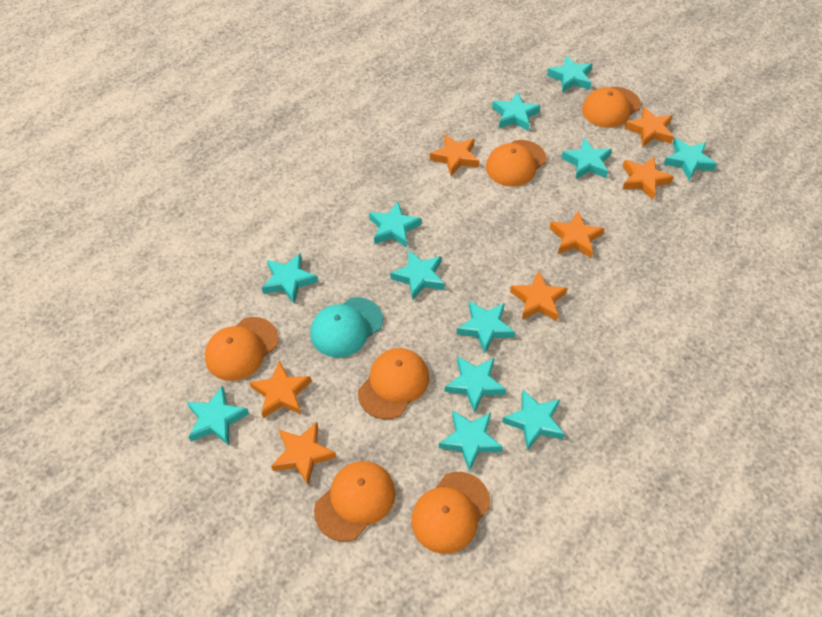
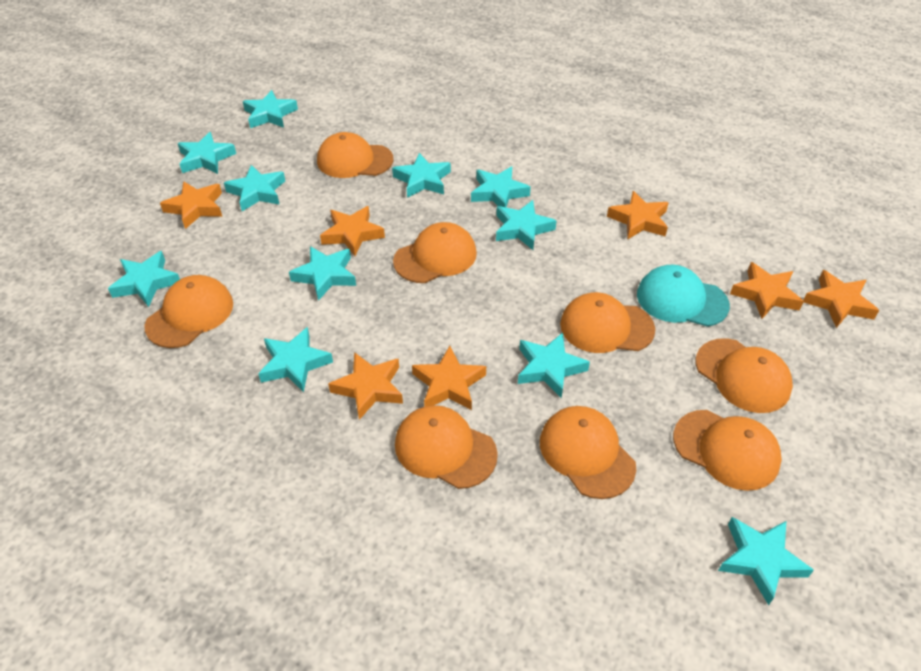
orange cap: 6 -> 8
turquoise star: 12 -> 11

